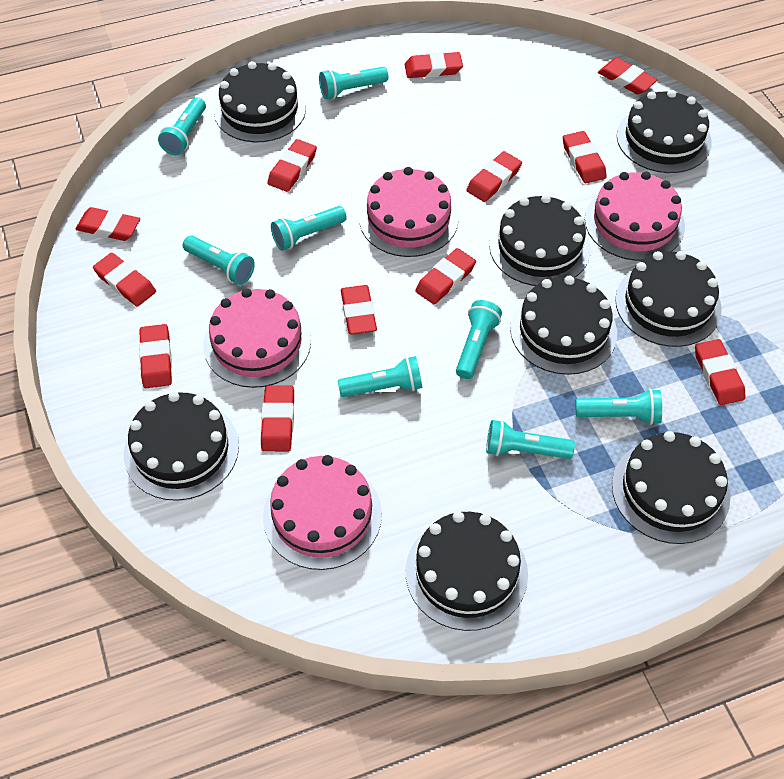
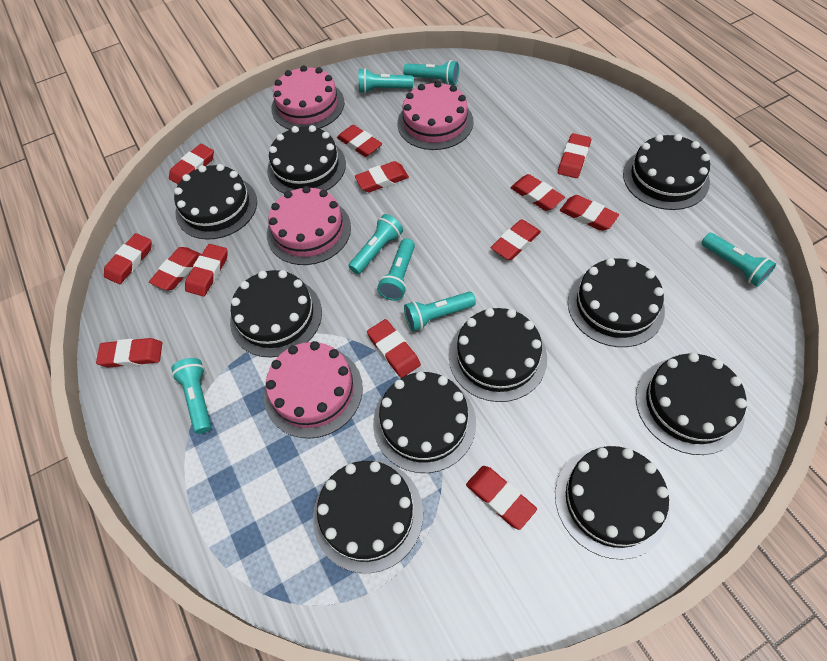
black cake: 8 -> 10
red eraser: 12 -> 13
turquoise flashlight: 8 -> 7

